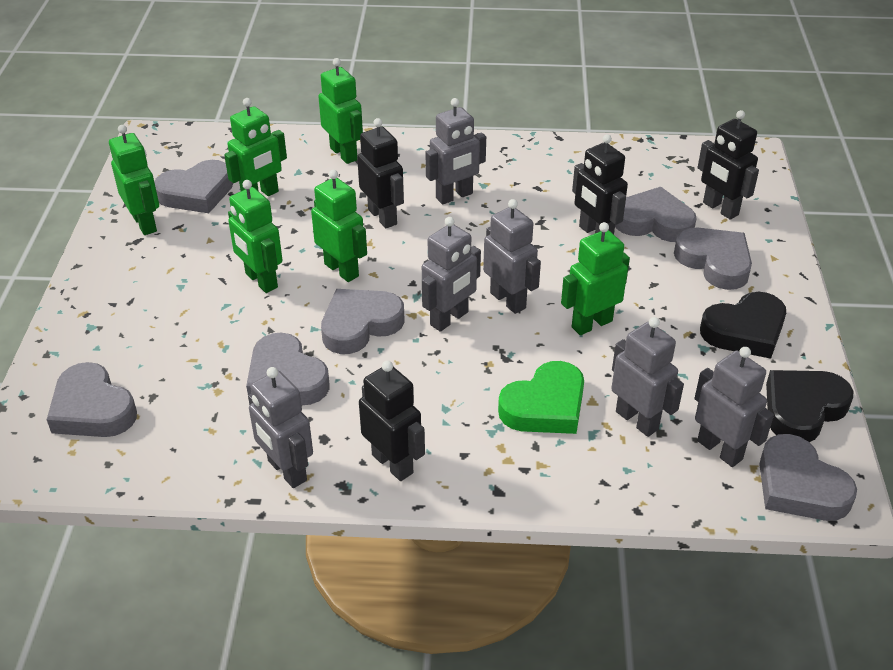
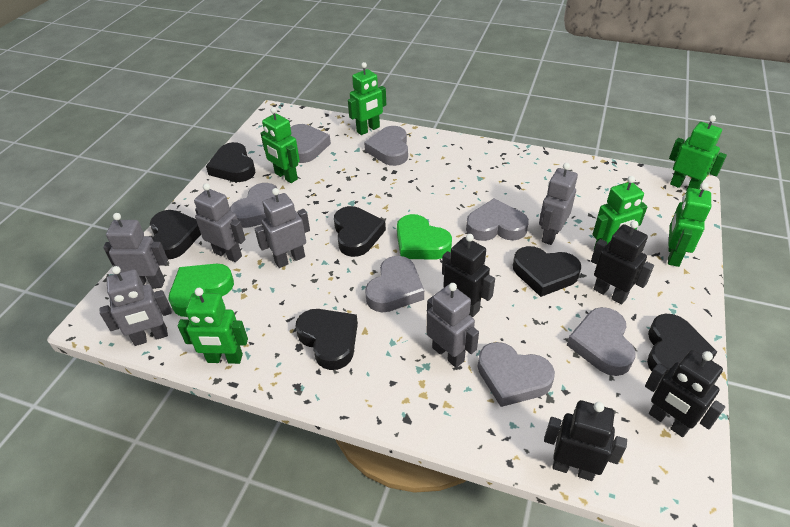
black heart: 2 -> 6
green heart: 1 -> 2

